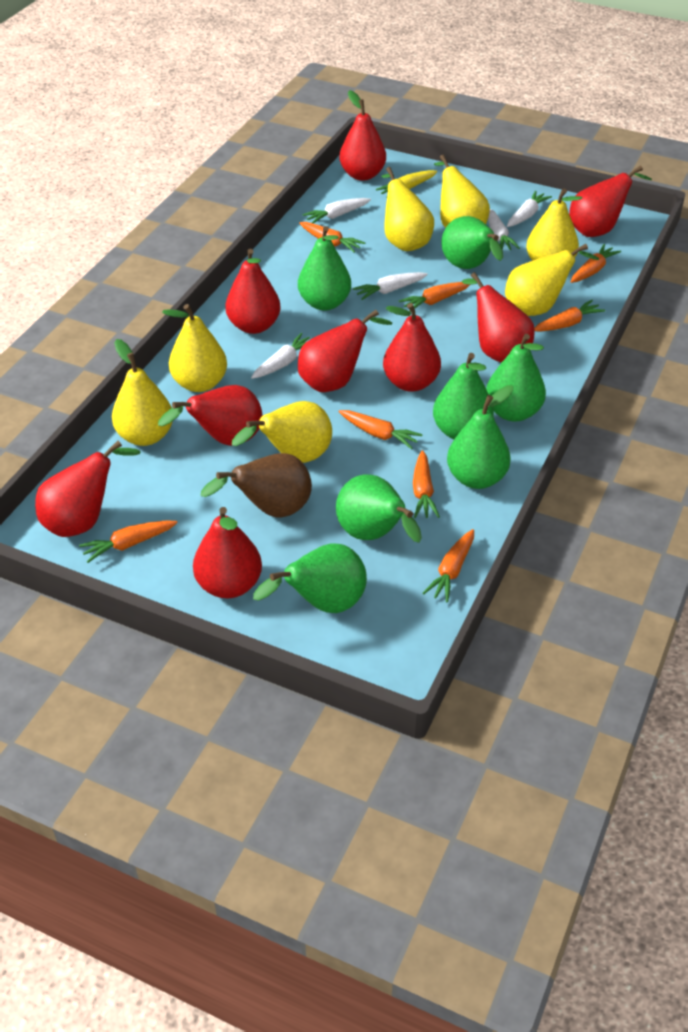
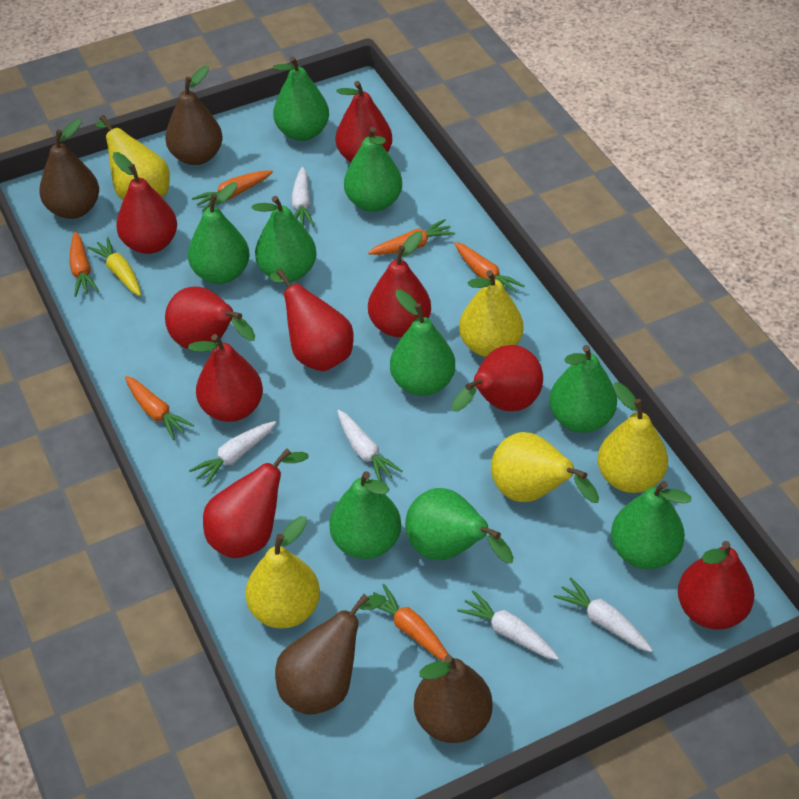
brown pear: 1 -> 4
green pear: 7 -> 9
orange carrot: 8 -> 6
yellow pear: 7 -> 5

